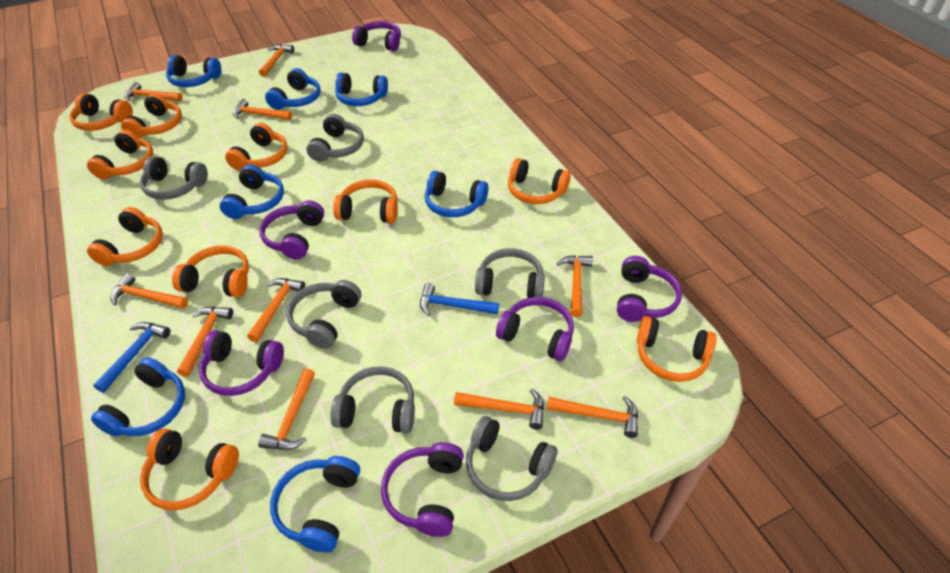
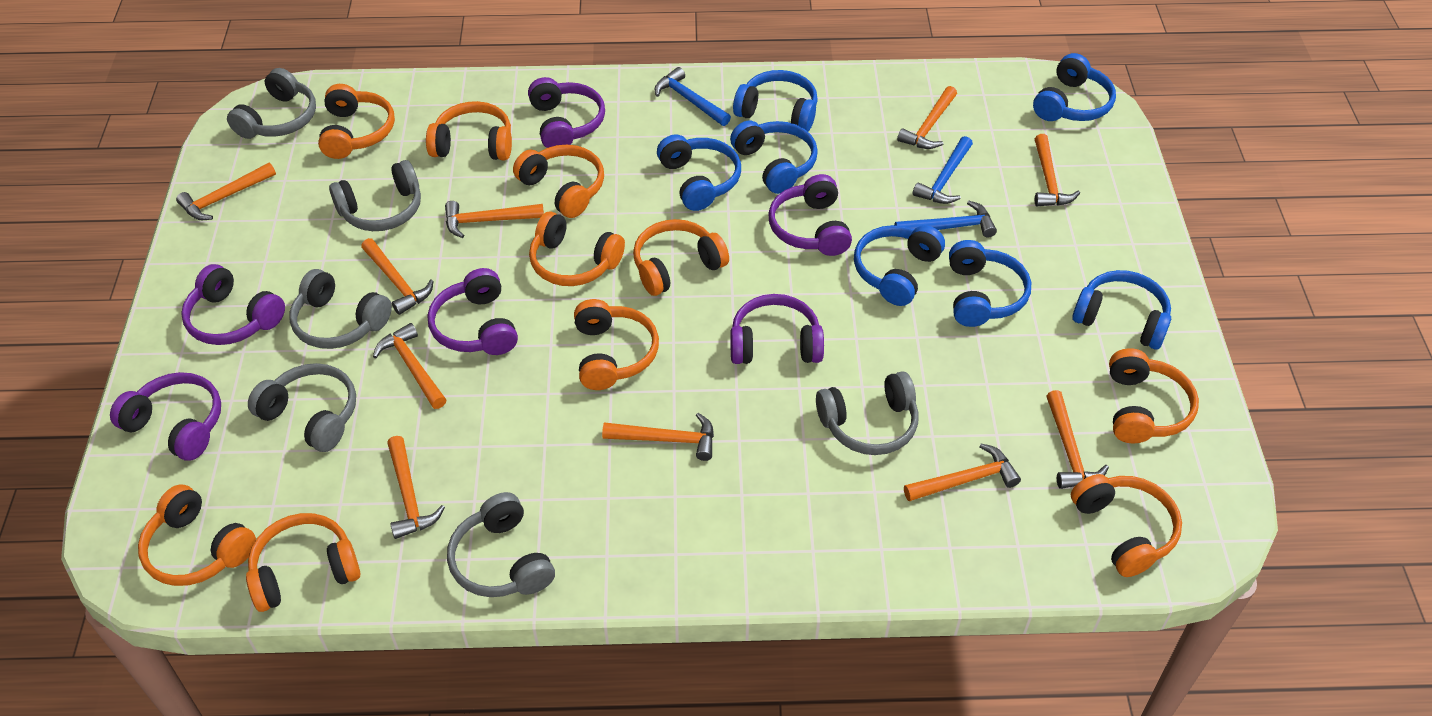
blue hammer: 2 -> 3

